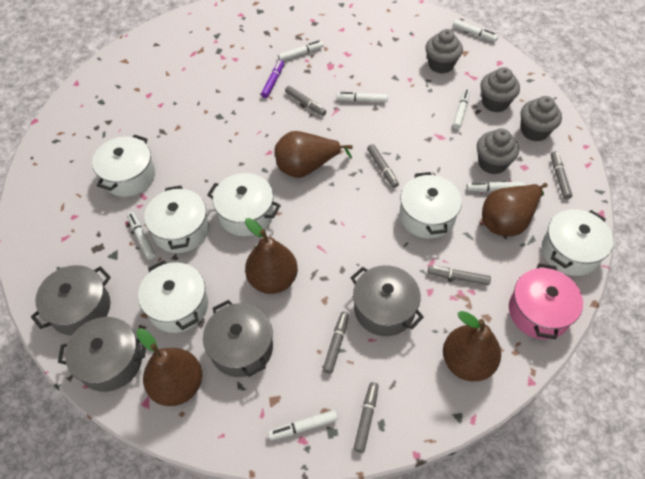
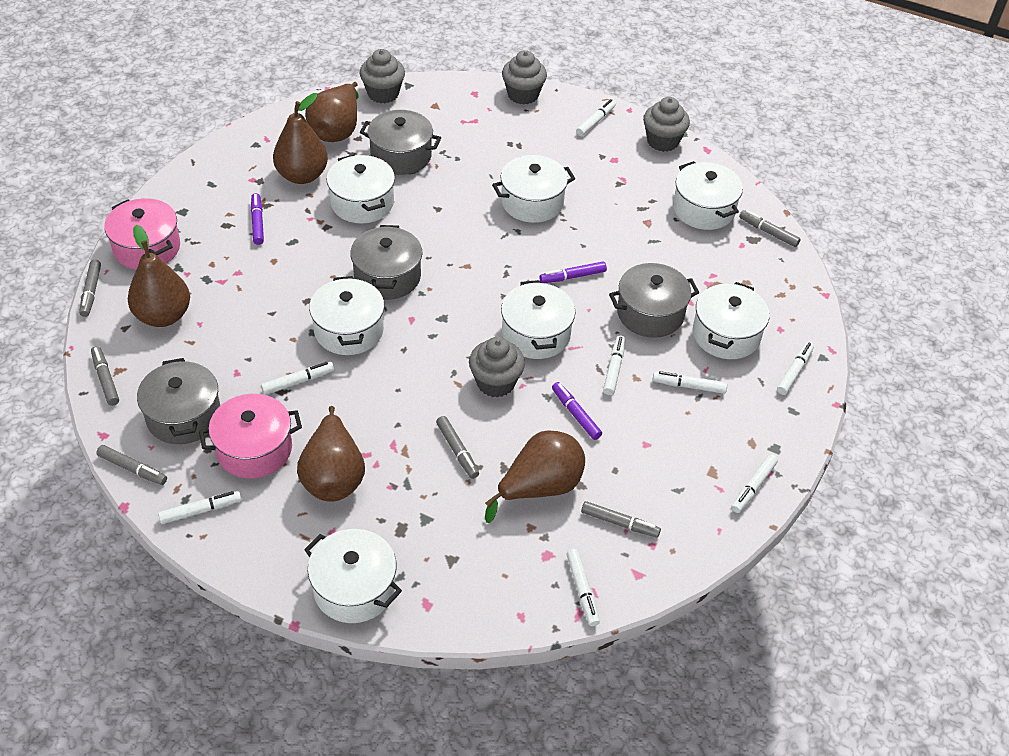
pink pot: 1 -> 2
purple marker: 1 -> 3
white marker: 7 -> 8
white pot: 6 -> 7

